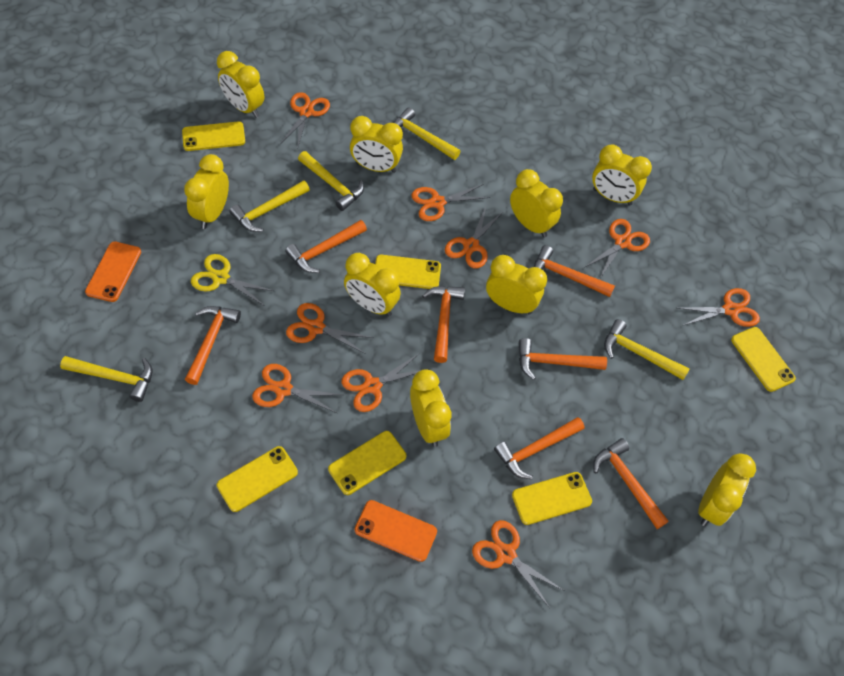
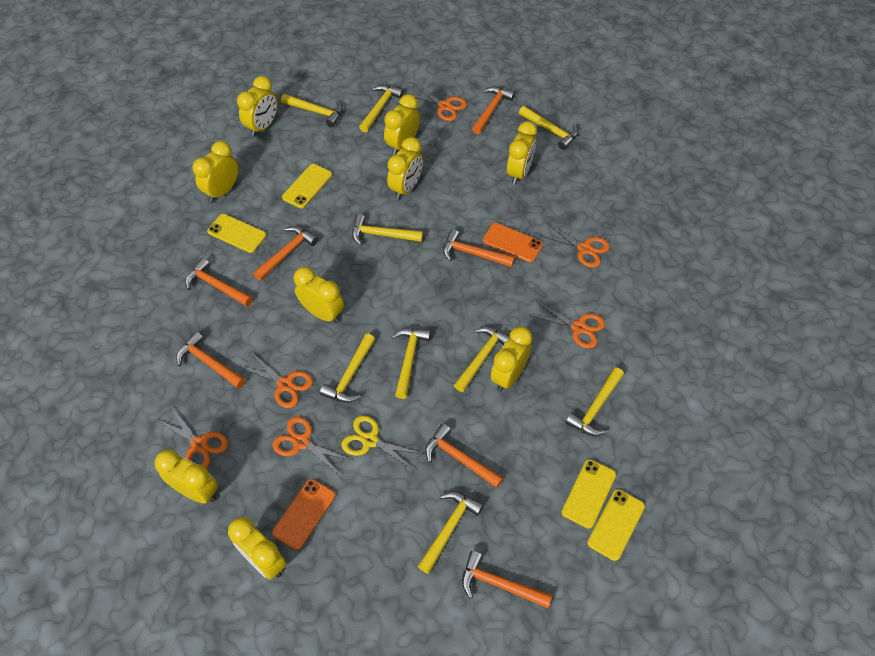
orange scissors: 9 -> 6
yellow hammer: 5 -> 9
yellow phone: 6 -> 4

